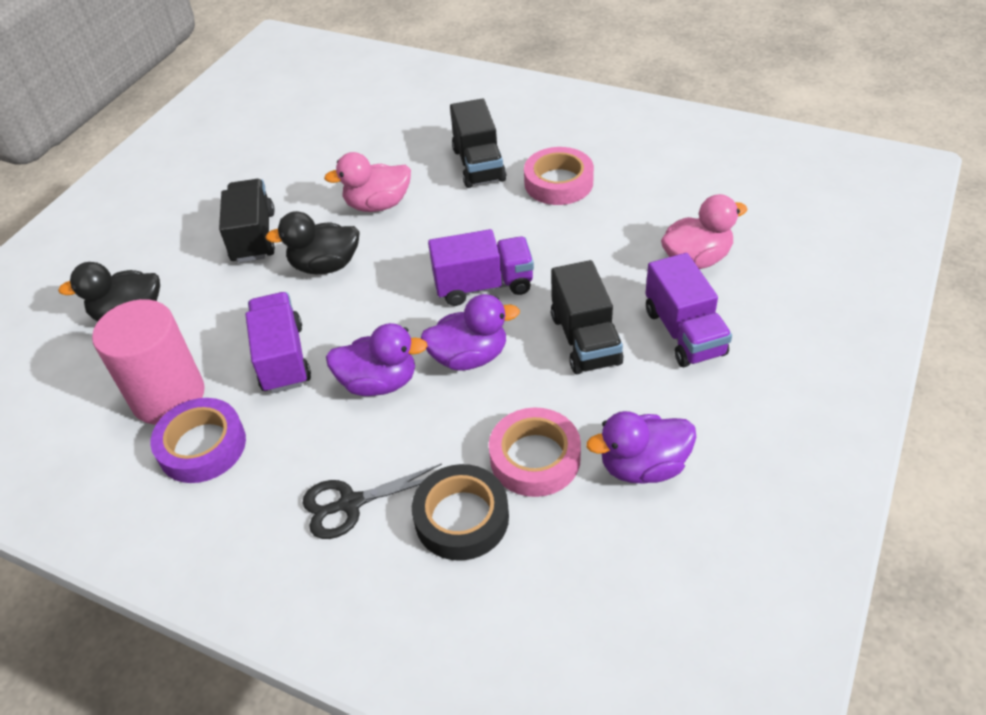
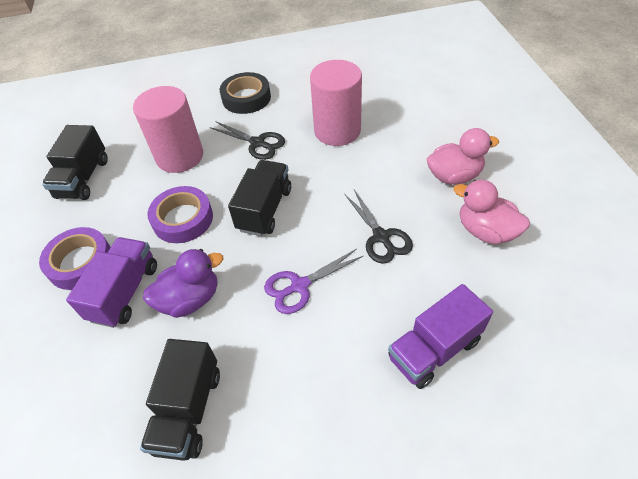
black duck: 2 -> 0
black scissors: 1 -> 2
pink cylinder: 1 -> 2
pink tape: 2 -> 0
purple duck: 3 -> 1
purple scissors: 0 -> 1
purple tape: 1 -> 2
purple truck: 3 -> 2

